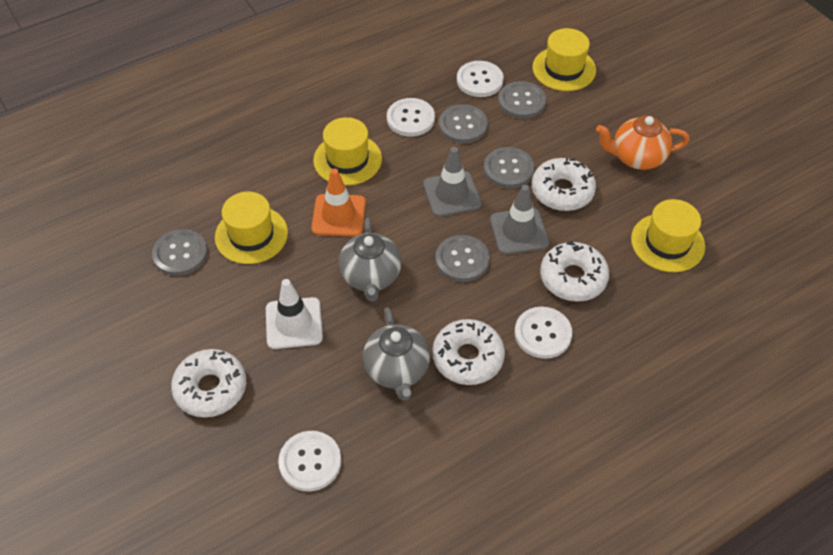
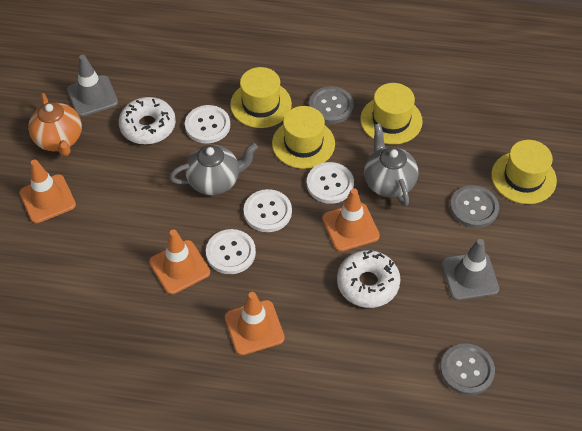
grey button: 5 -> 3
orange traffic cone: 1 -> 4
white donut: 4 -> 2
white traffic cone: 1 -> 0

